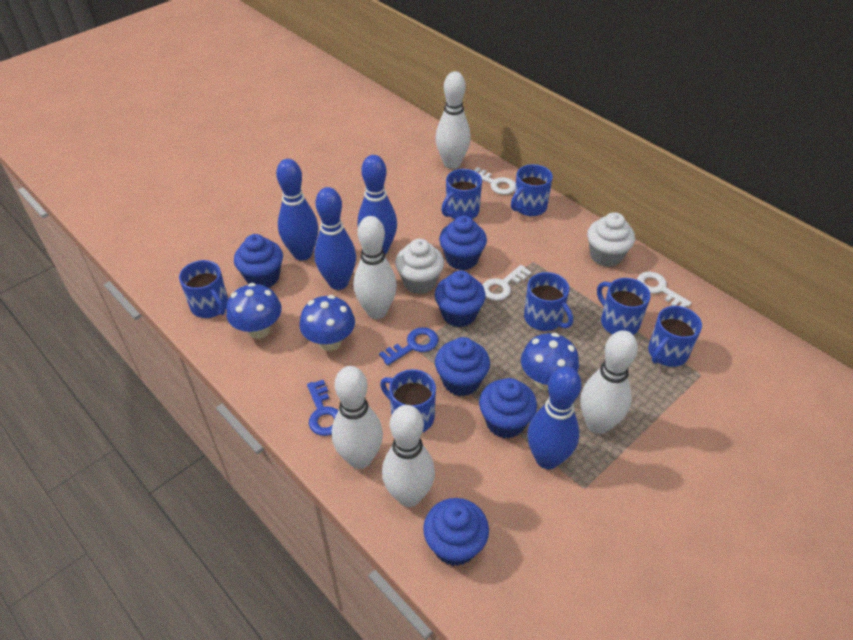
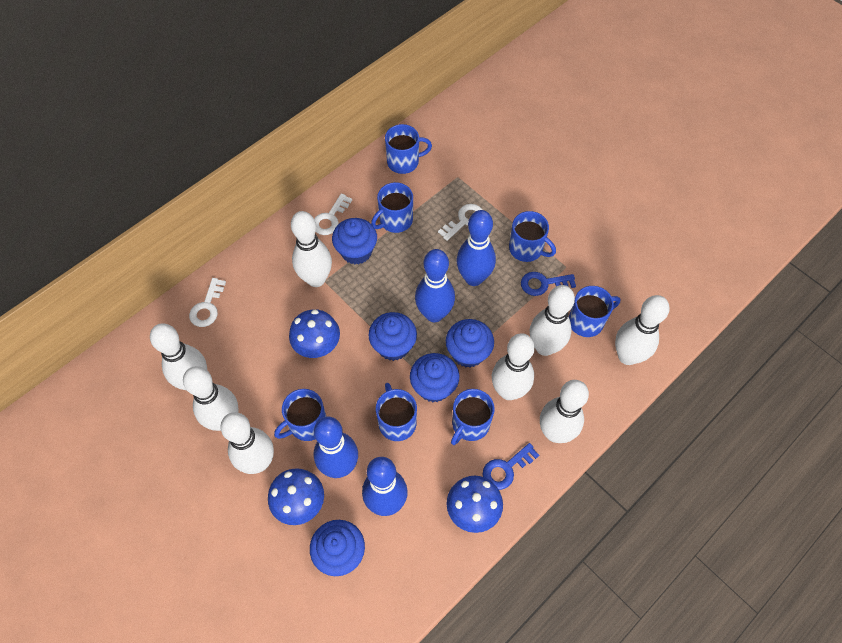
blue cupcake: 6 -> 5
white bowling pin: 5 -> 8
white cupcake: 2 -> 0

